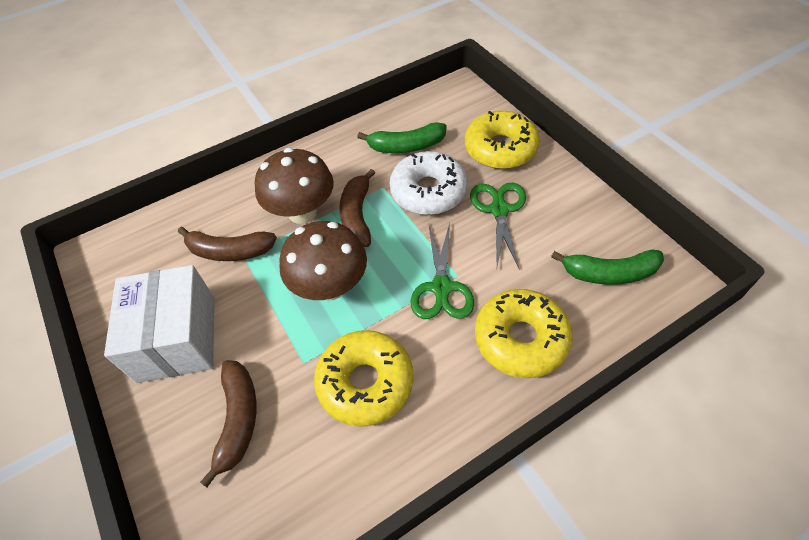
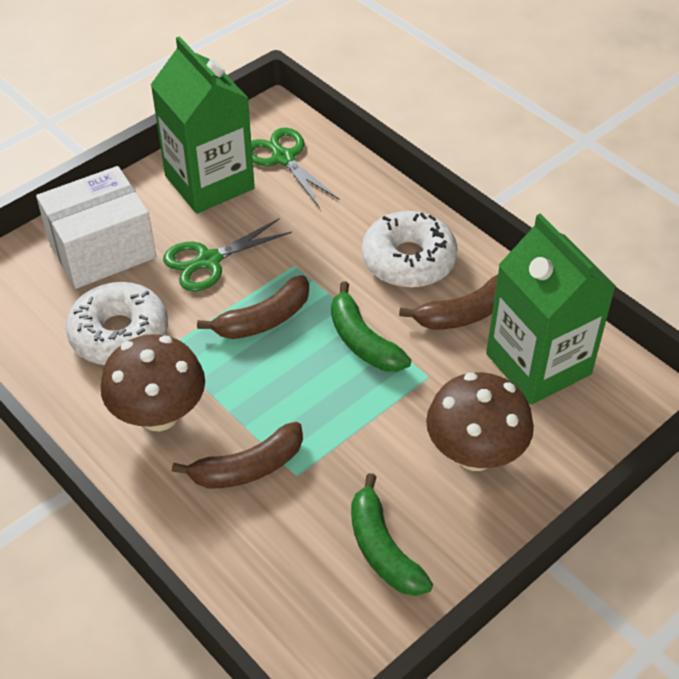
green carton: 0 -> 2
white donut: 1 -> 2
yellow donut: 3 -> 0

